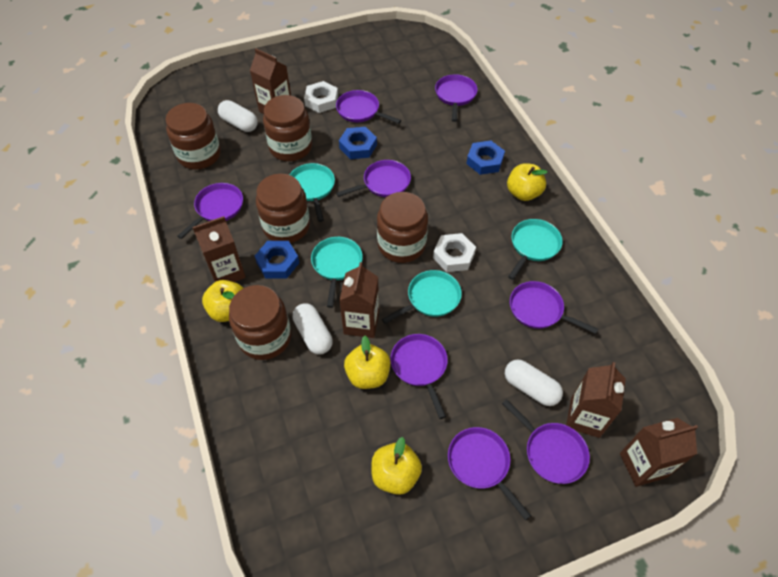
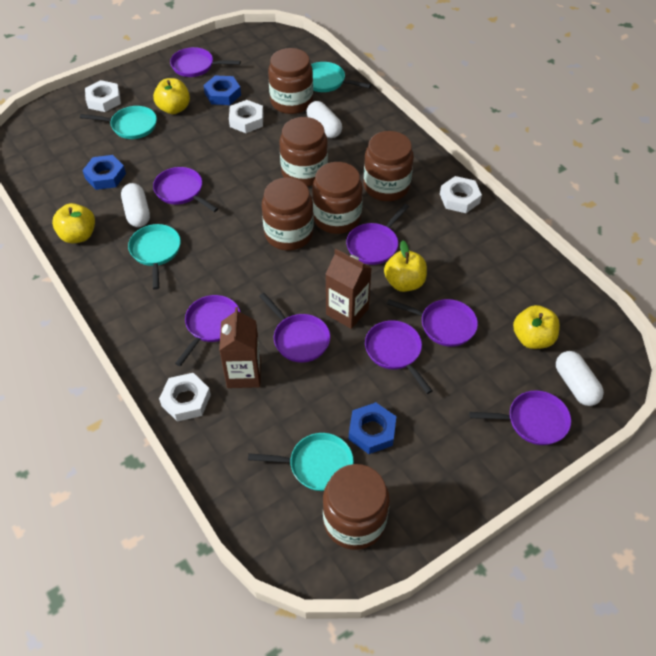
brown carton: 5 -> 2
brown jar: 5 -> 6
white nut: 2 -> 4

